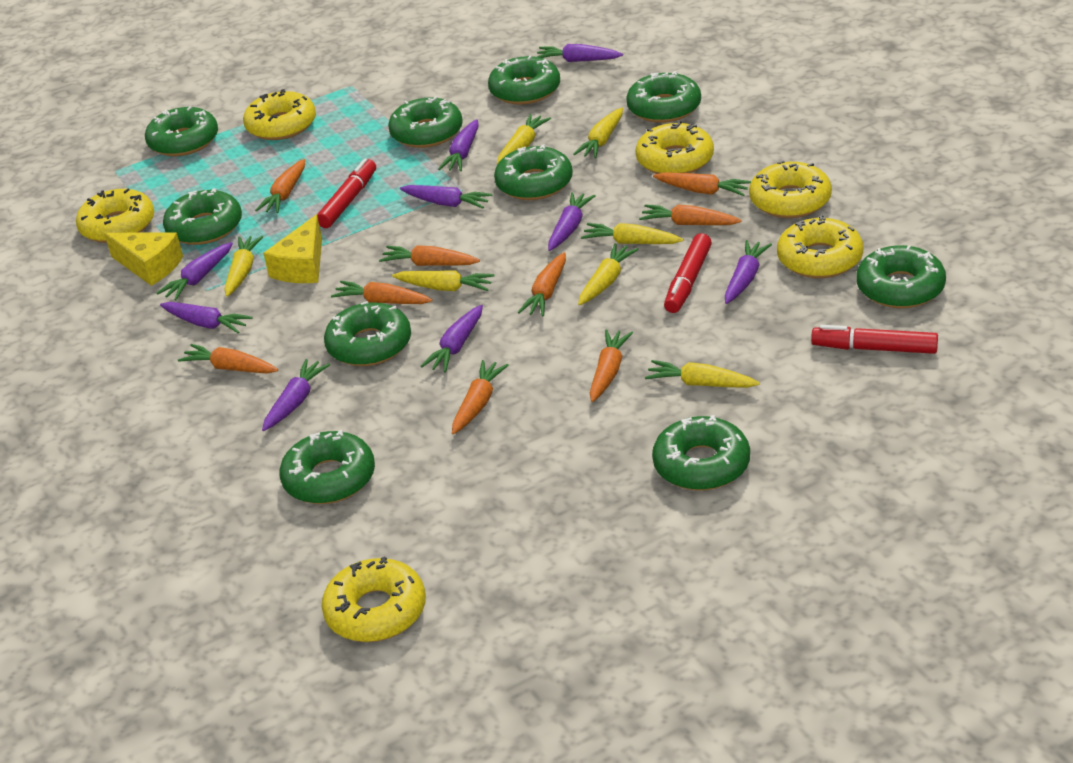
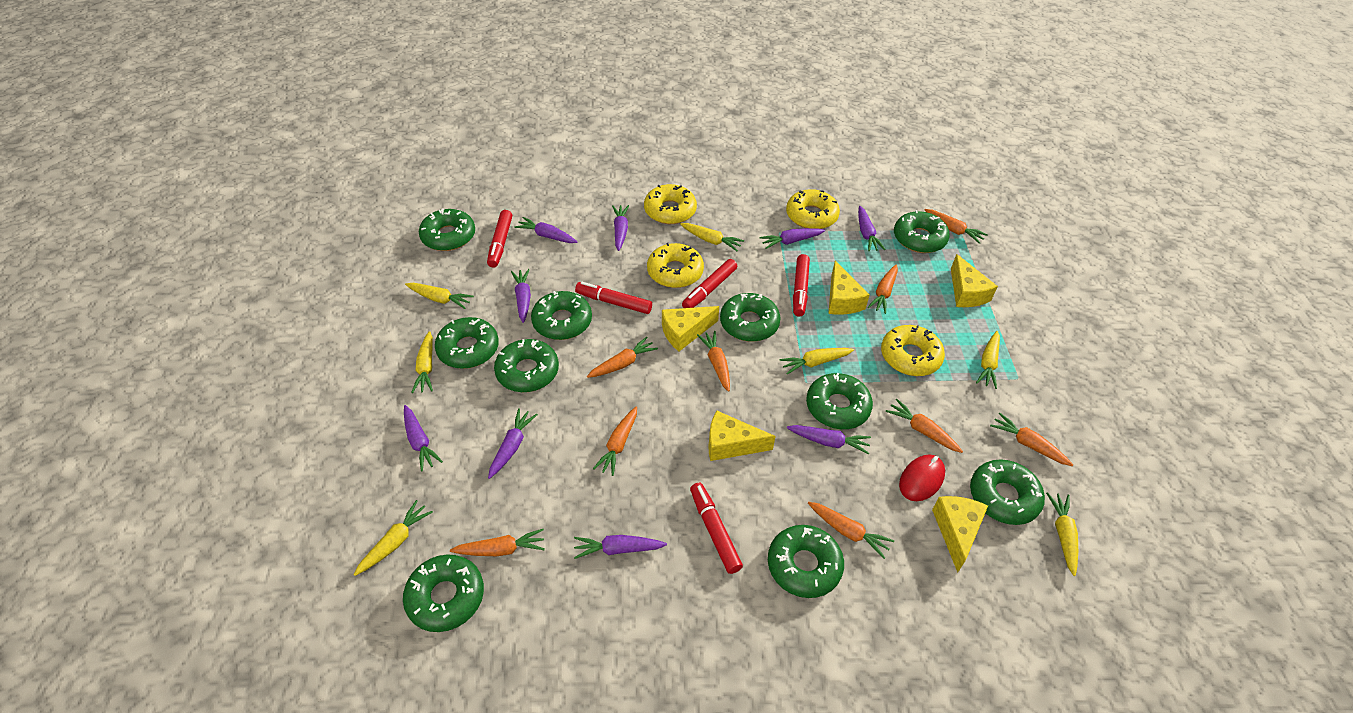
red marker: 3 -> 5
red mouse: 0 -> 1
yellow cheese: 2 -> 5
yellow donut: 6 -> 4

